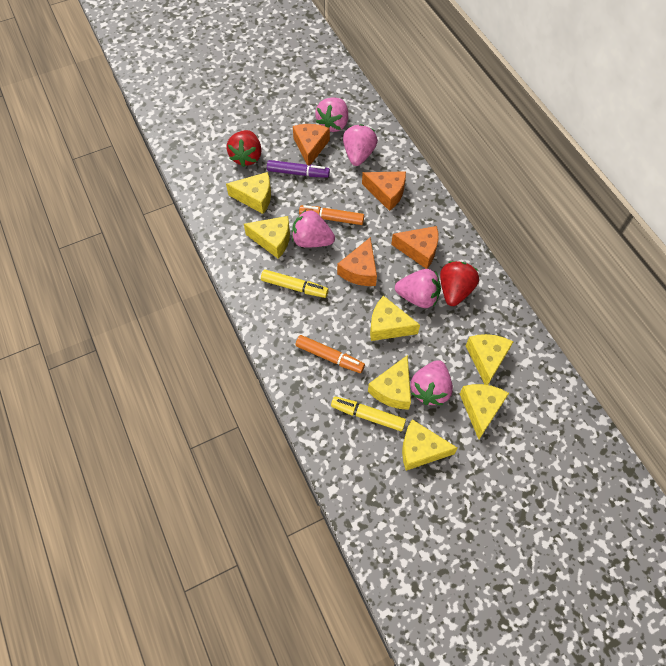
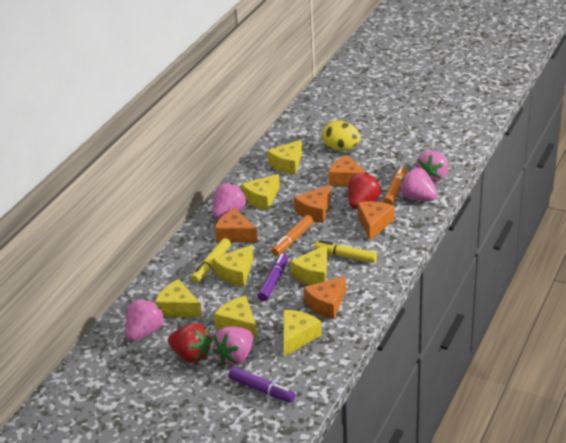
orange cheese: 4 -> 5
purple marker: 1 -> 2
yellow egg: 0 -> 1

